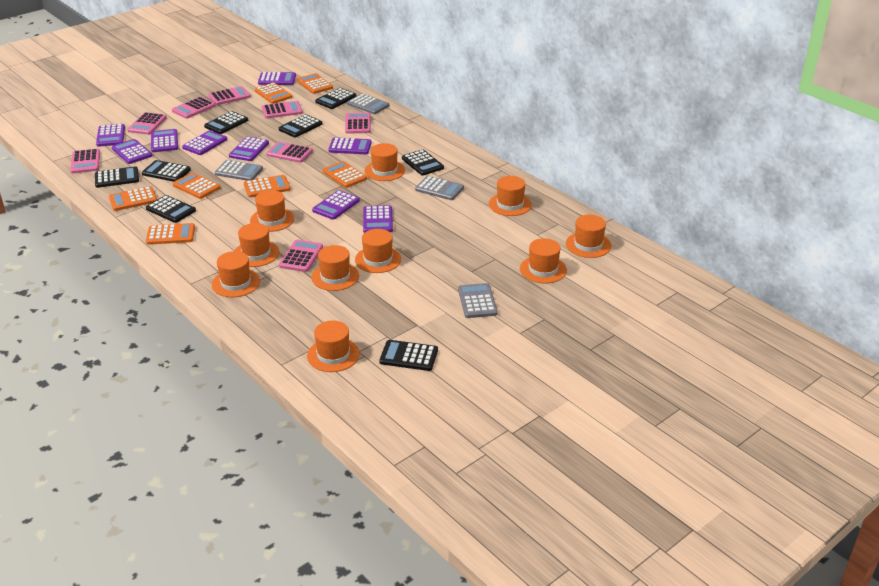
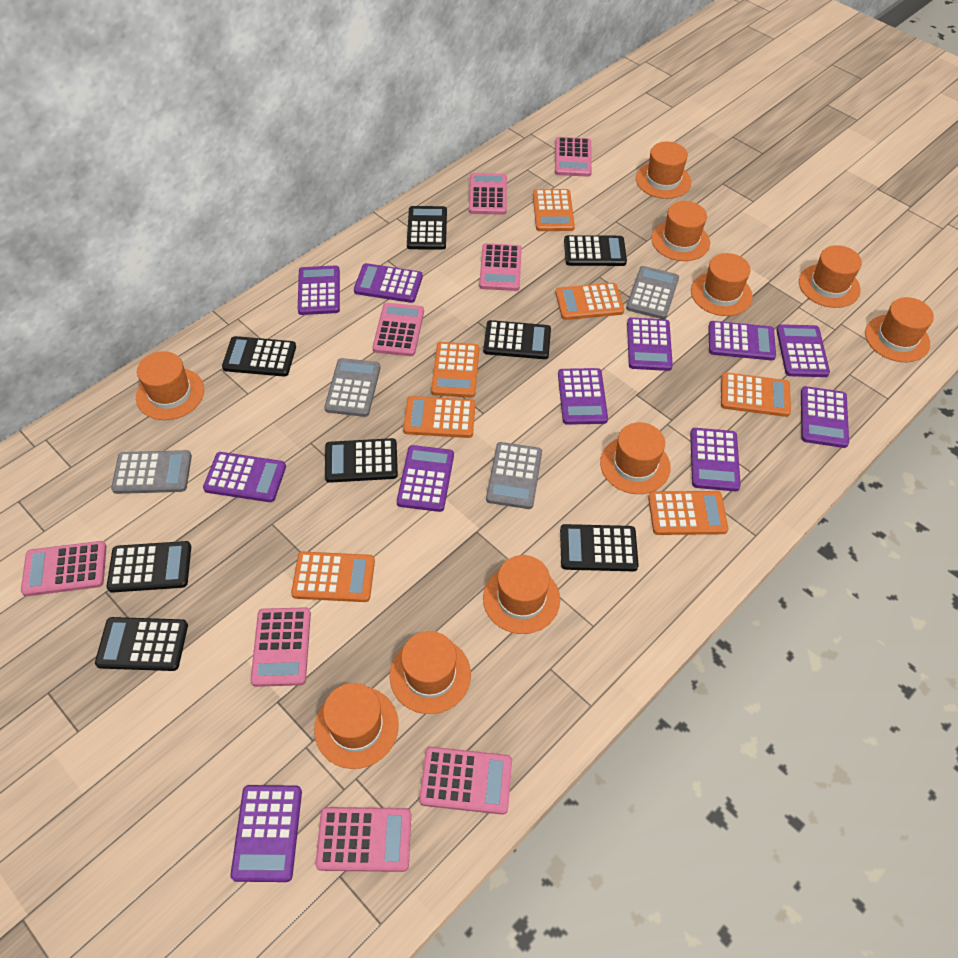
purple calculator: 9 -> 11

